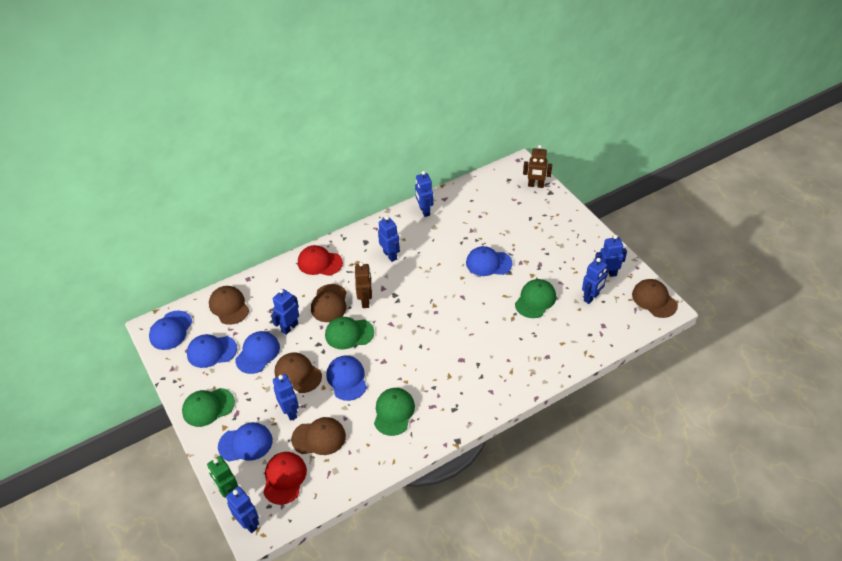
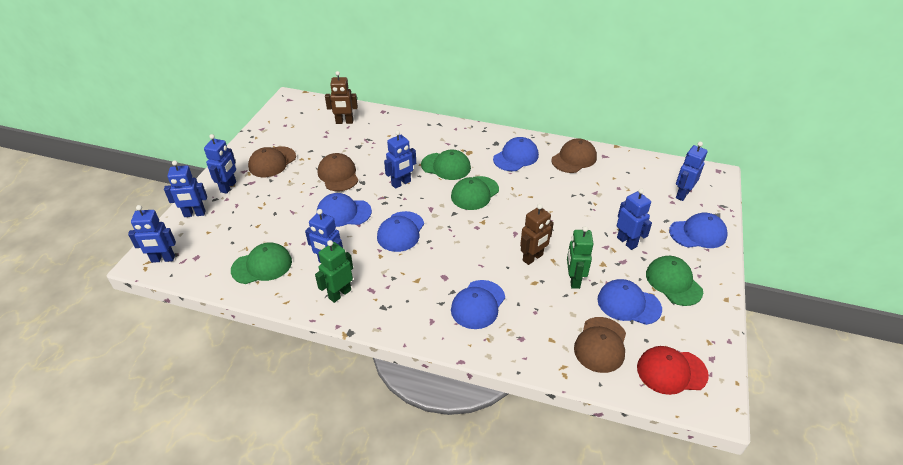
brown cap: 5 -> 4
green robot: 1 -> 2
red cap: 2 -> 1

